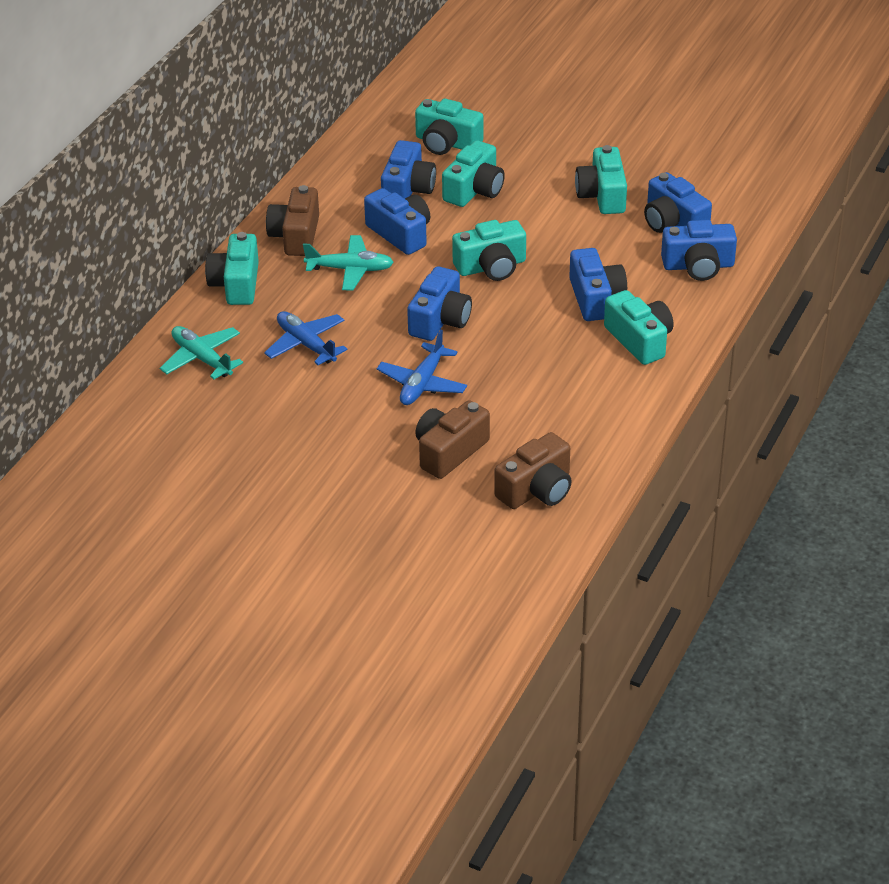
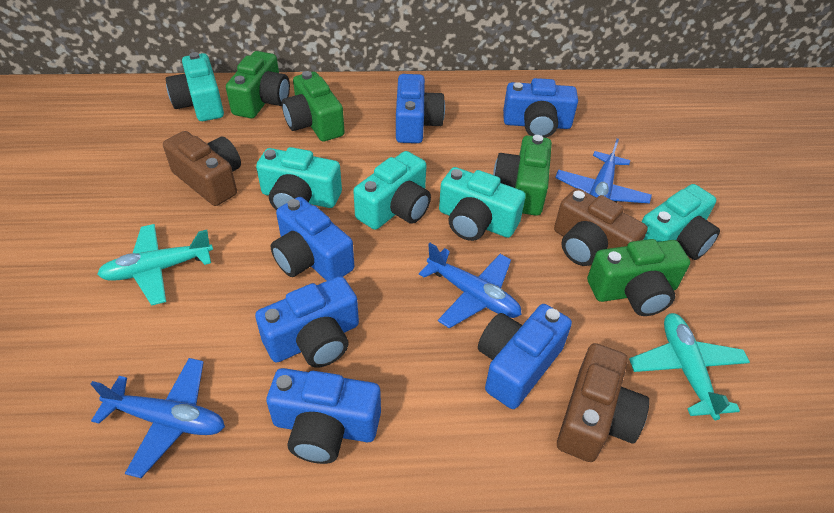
blue plane: 2 -> 3
green camera: 0 -> 4
turquoise camera: 6 -> 5

